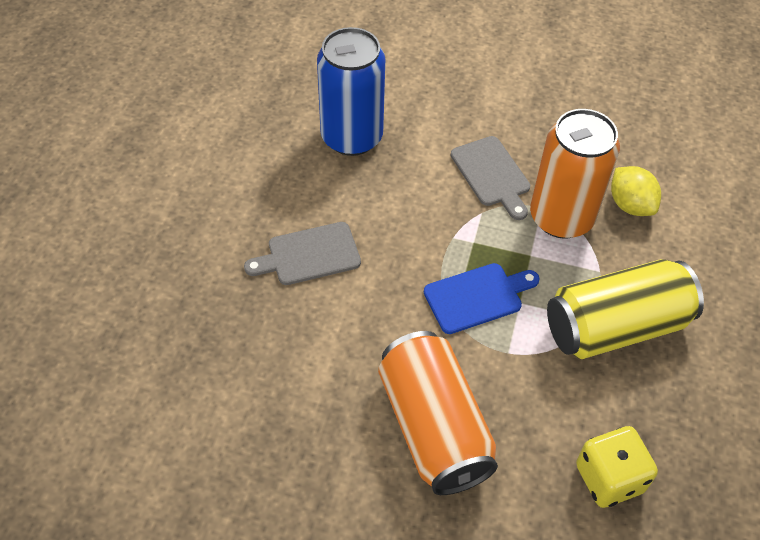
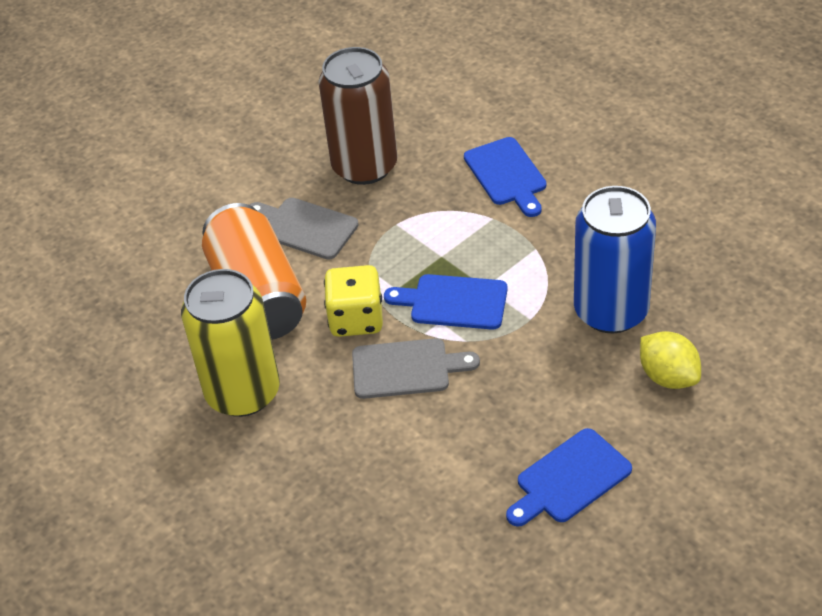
blue cutting board: 1 -> 3
brown can: 0 -> 1
orange can: 2 -> 1

